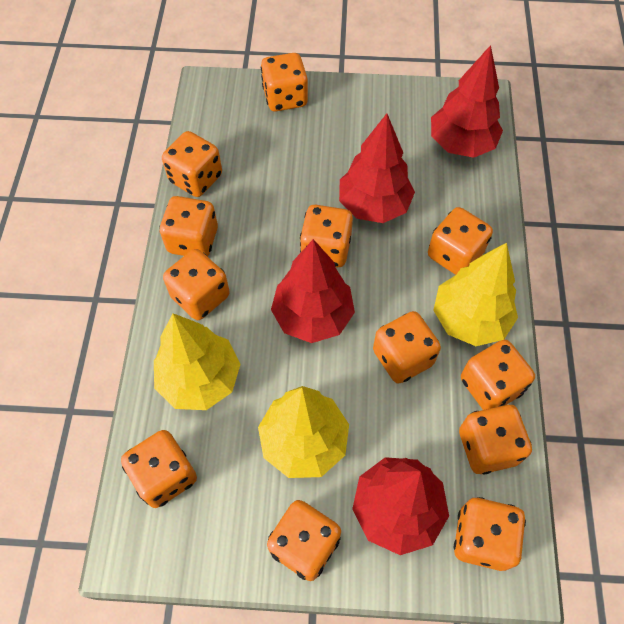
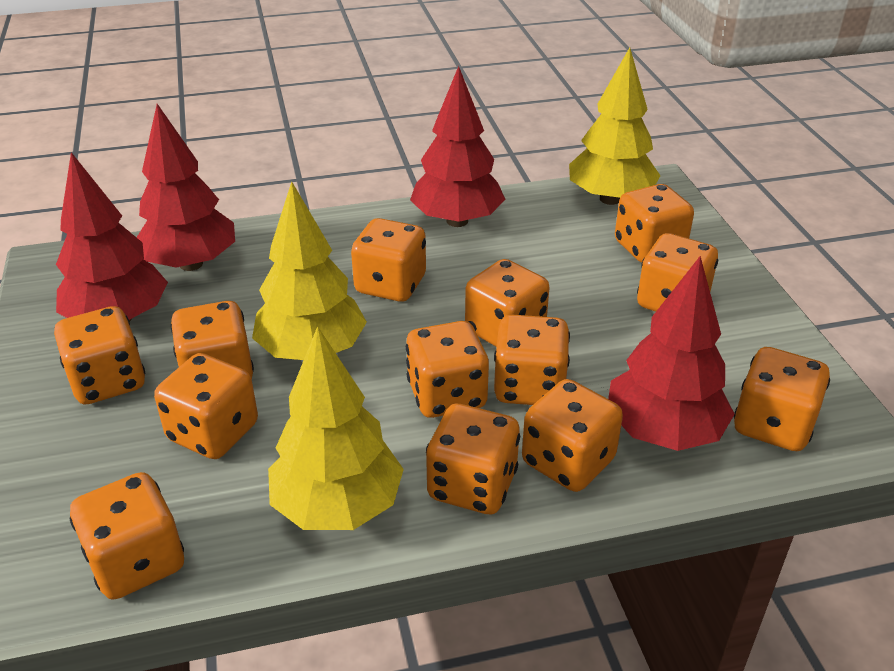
orange dice: 12 -> 13

